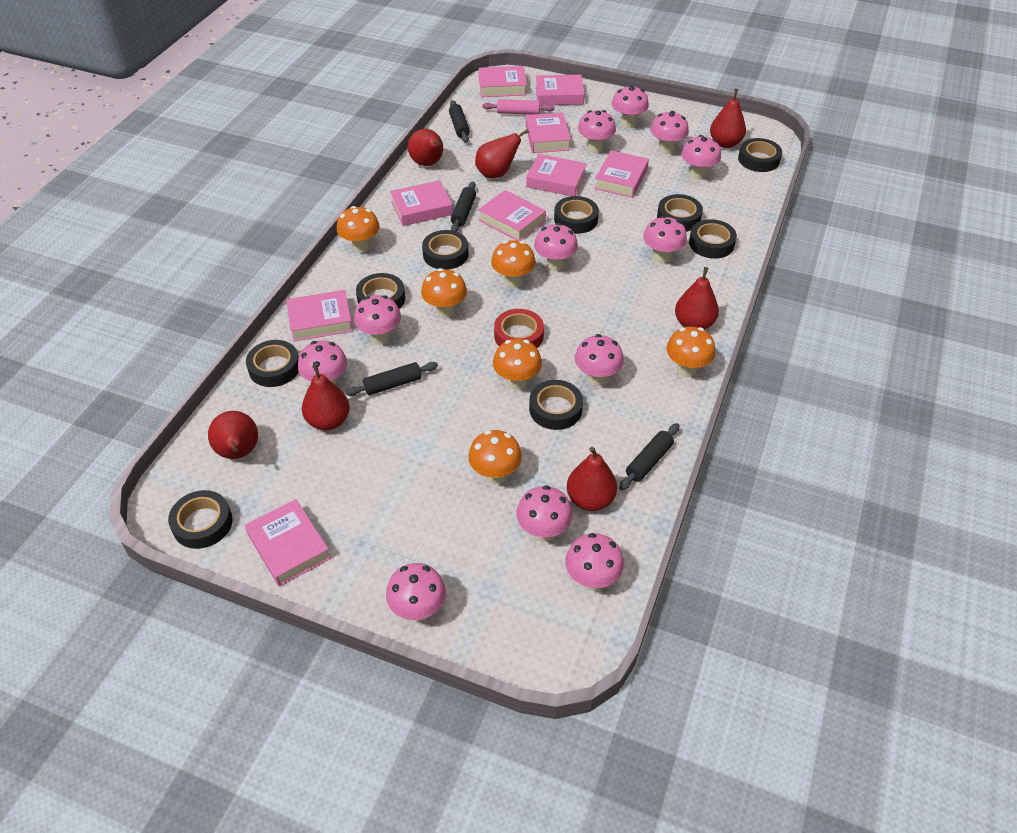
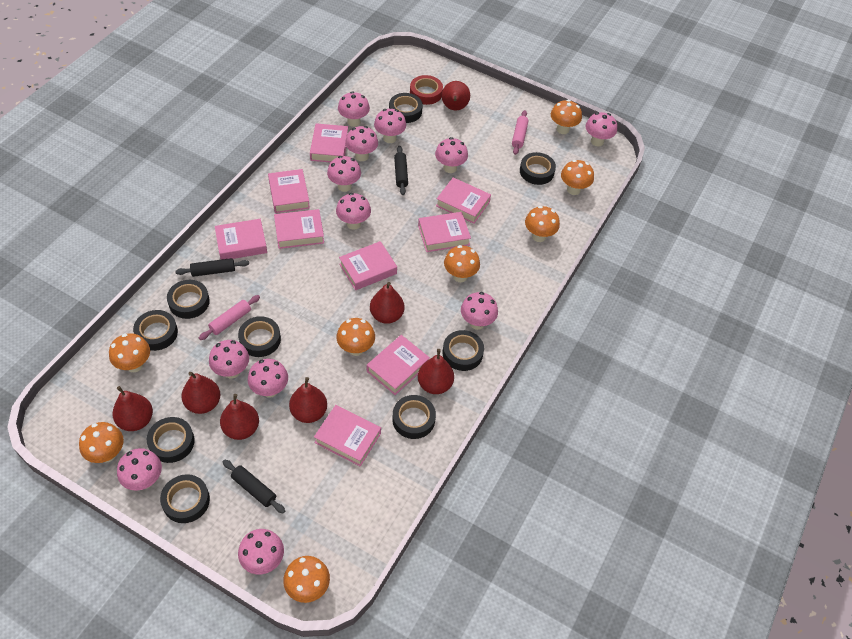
black rolling pin: 4 -> 3
orange mushroom: 6 -> 8
pink rolling pin: 1 -> 2

